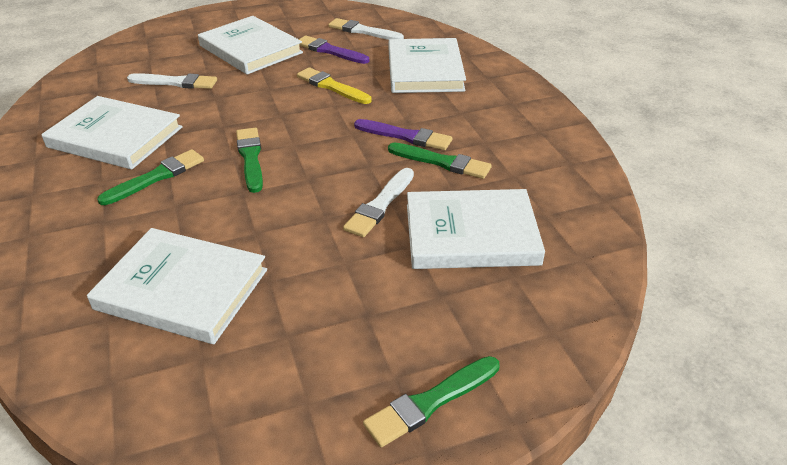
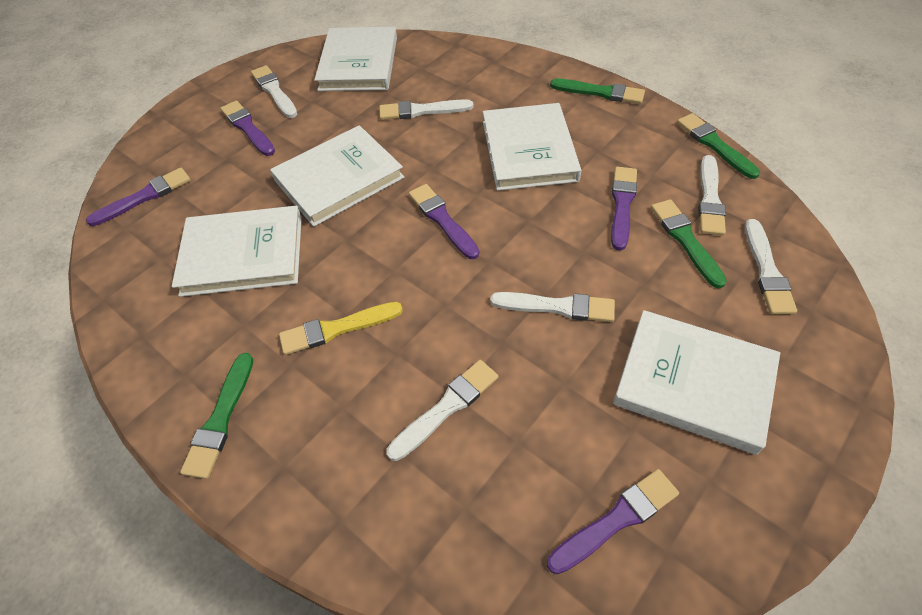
purple brush: 2 -> 5
white brush: 3 -> 6

